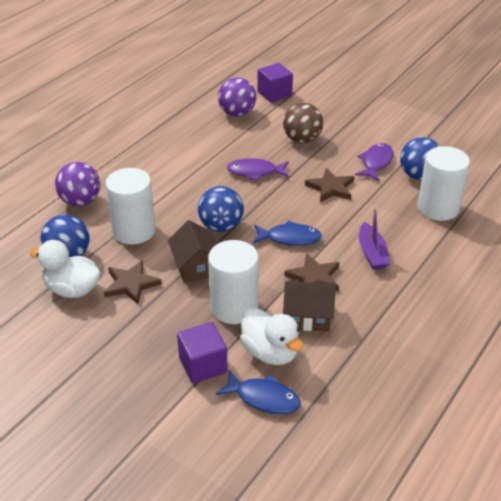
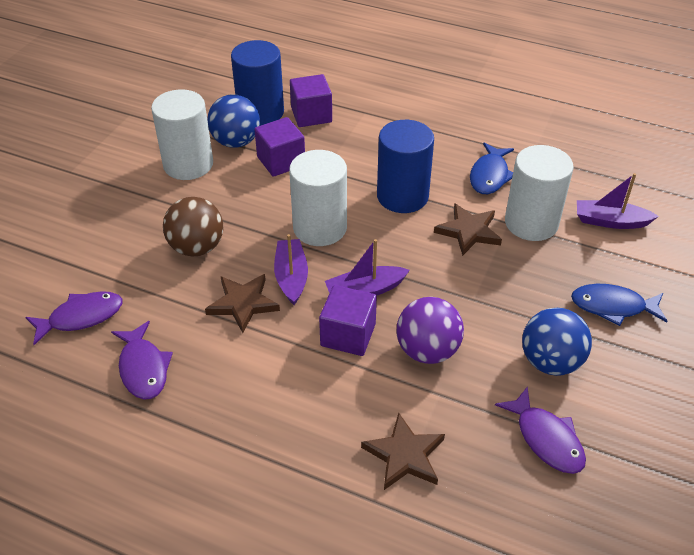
blue ball: 3 -> 2
blue cylinder: 0 -> 2
brown house: 2 -> 0
purple ball: 2 -> 1
purple boat: 1 -> 3
purple cube: 2 -> 3
purple fish: 2 -> 3
white duck: 2 -> 0

